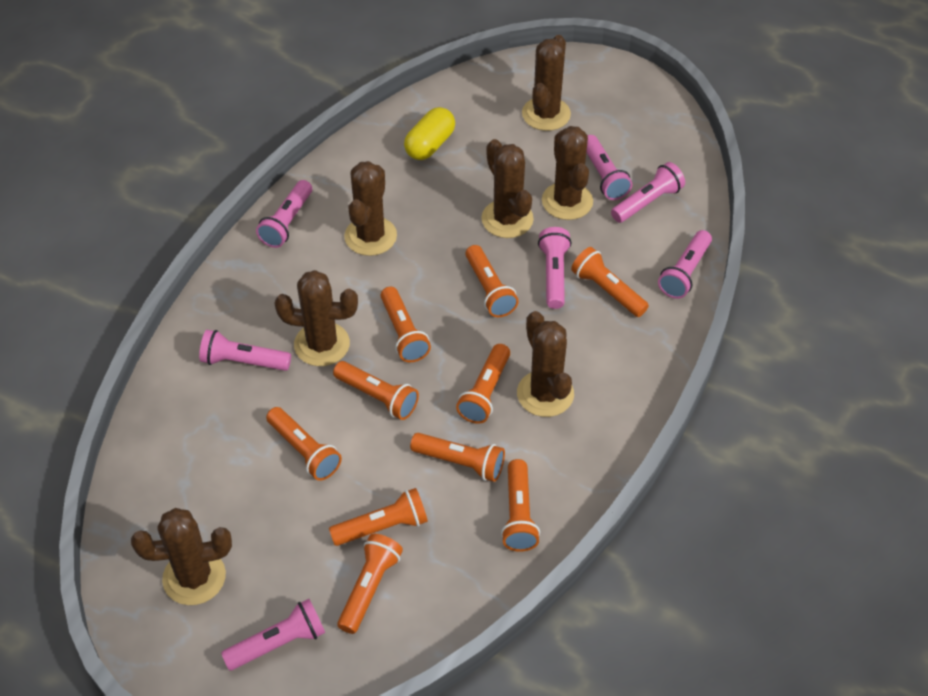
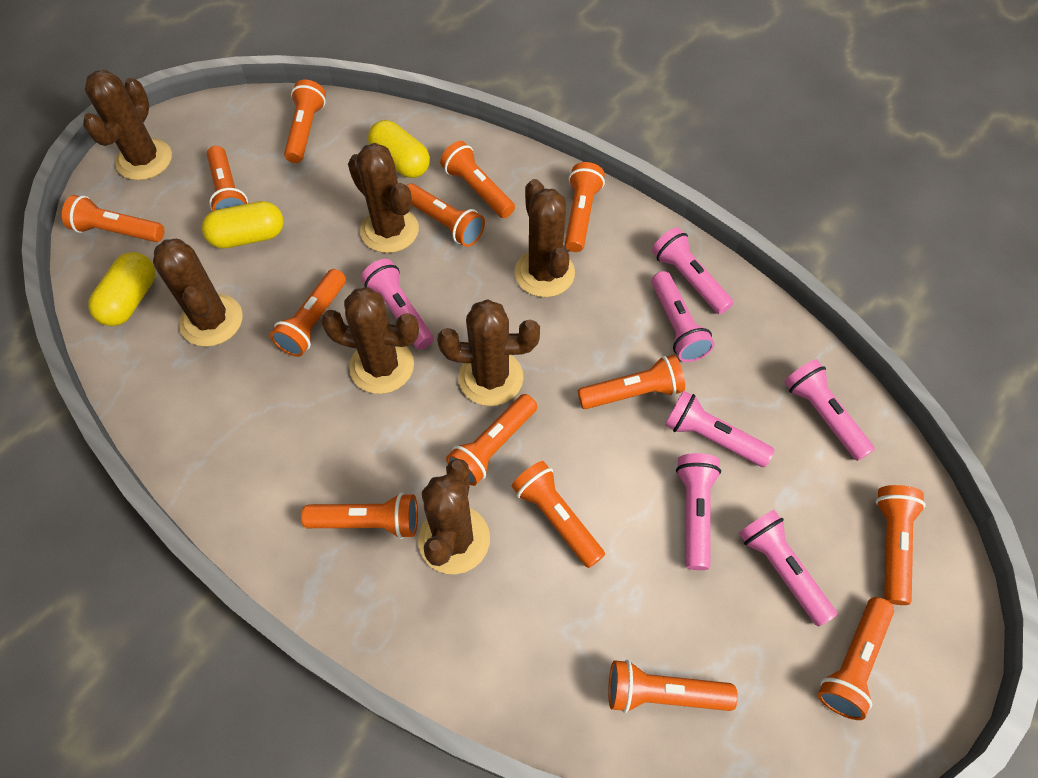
orange flashlight: 10 -> 14
yellow capsule: 1 -> 3

